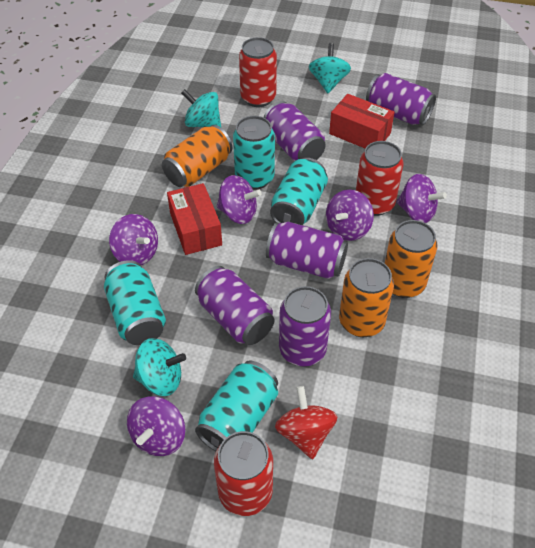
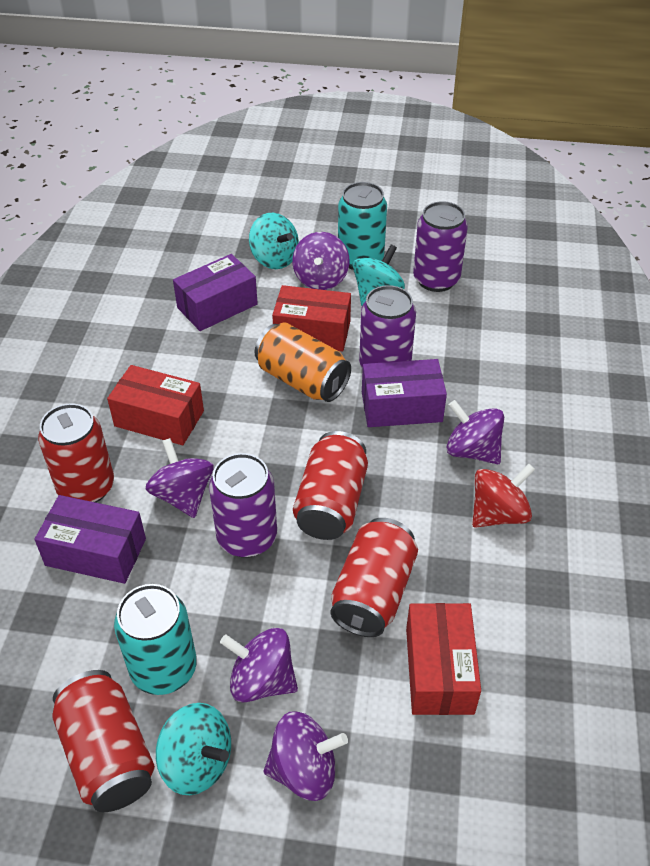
orange can: 3 -> 1
purple box: 0 -> 3
purple can: 5 -> 3
red box: 2 -> 3
red can: 3 -> 4
turquoise can: 4 -> 2

